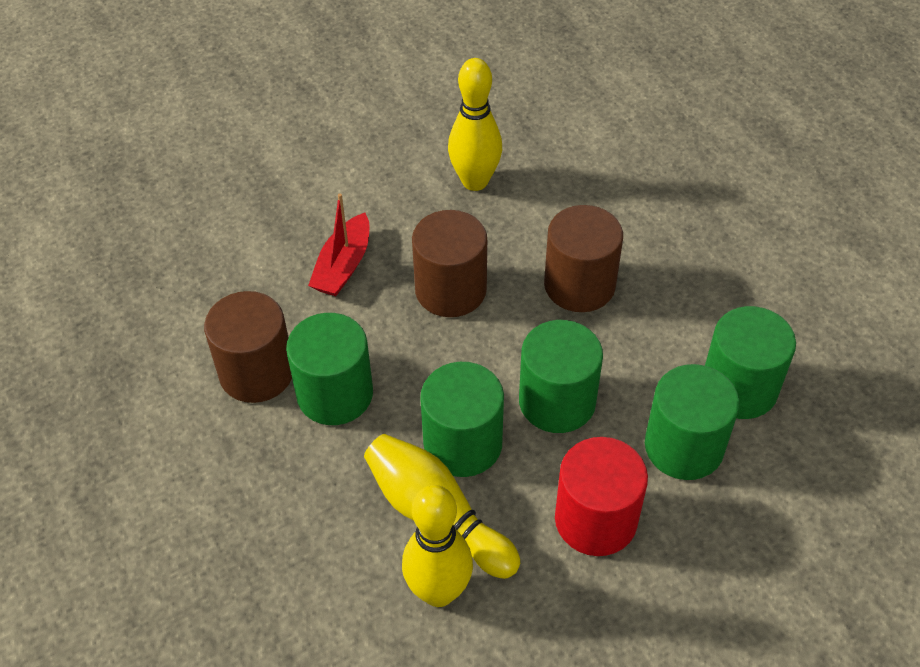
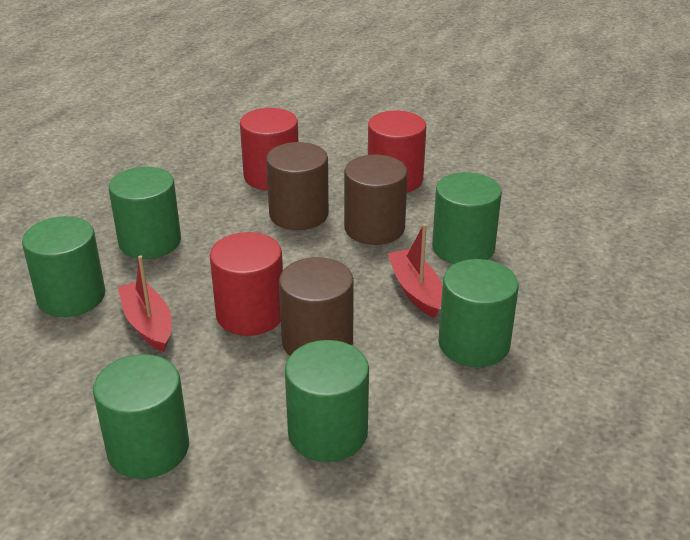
green cylinder: 5 -> 6
red boat: 1 -> 2
red cylinder: 1 -> 3
yellow bowling pin: 3 -> 0

